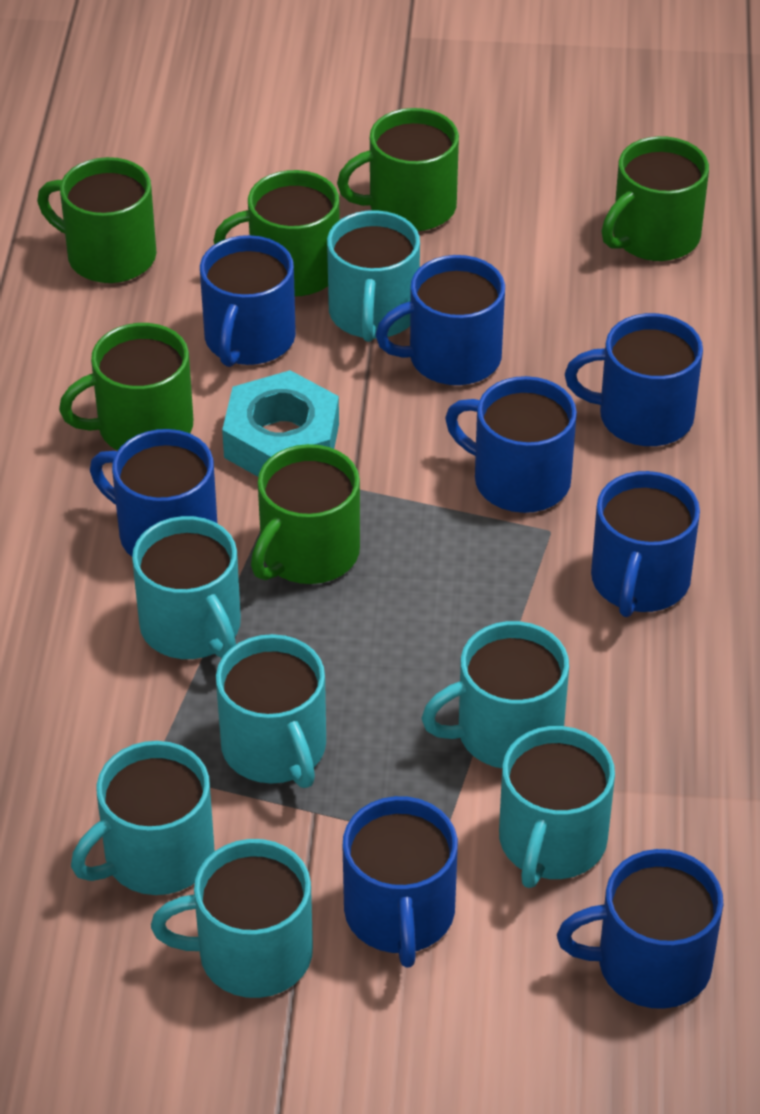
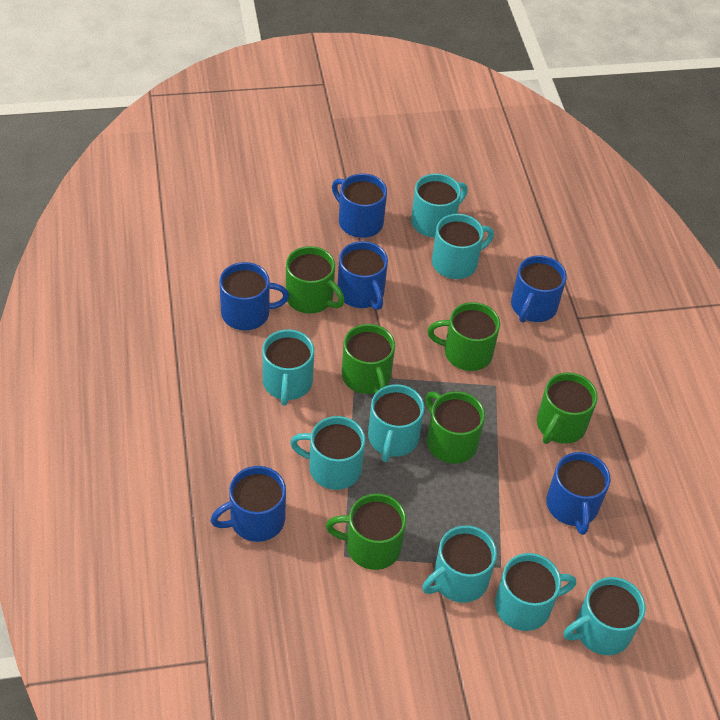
blue mug: 8 -> 6
turquoise mug: 7 -> 8
turquoise nut: 1 -> 0

